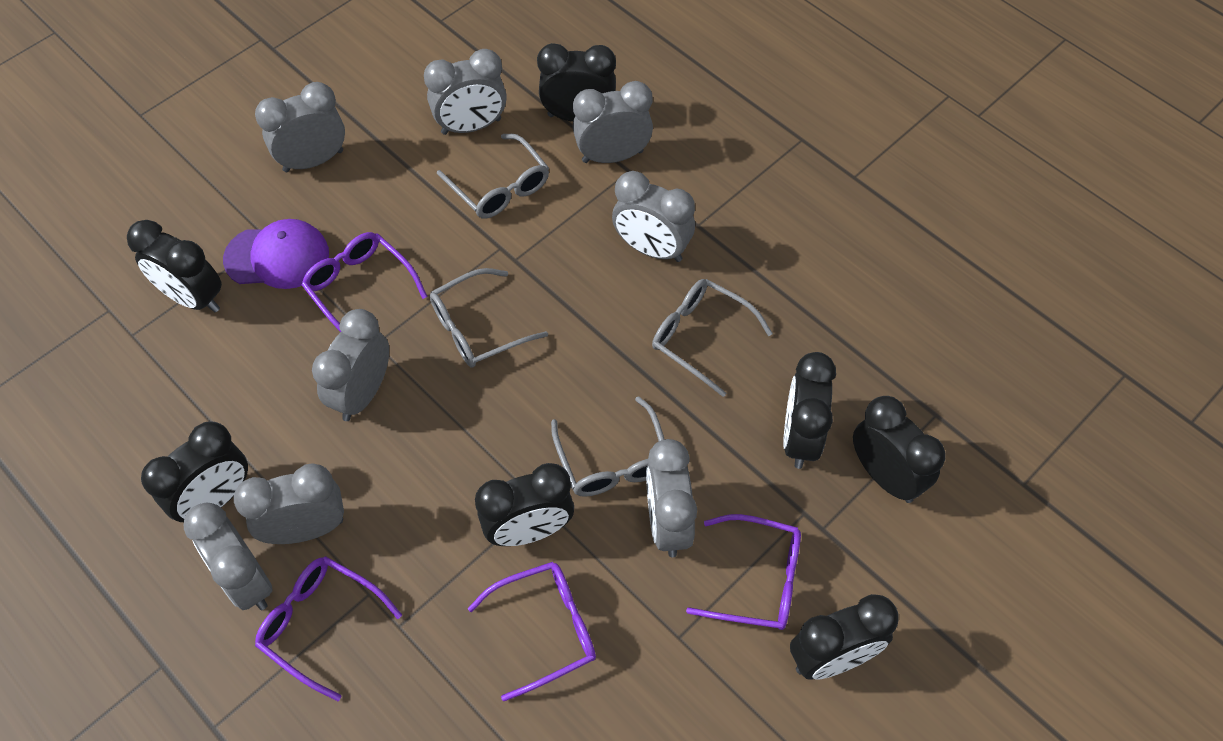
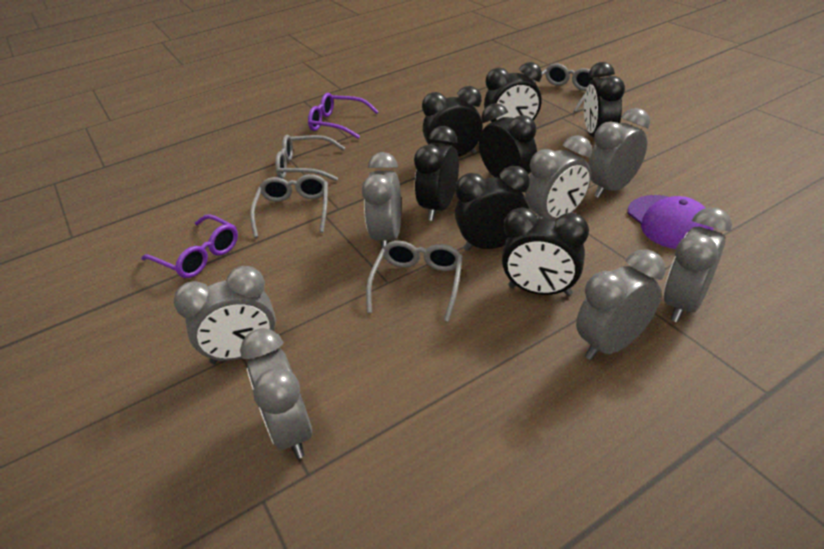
grey clock: 8 -> 7
purple glasses: 4 -> 2

